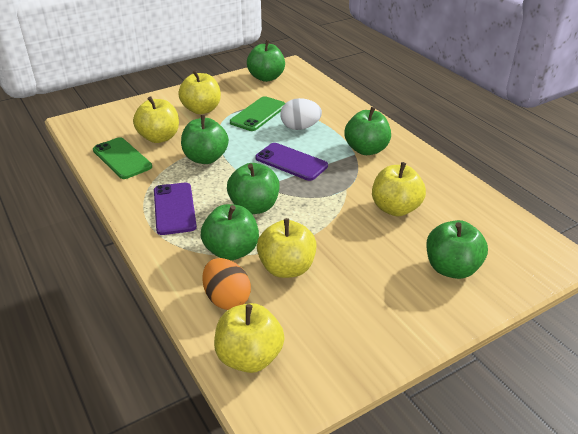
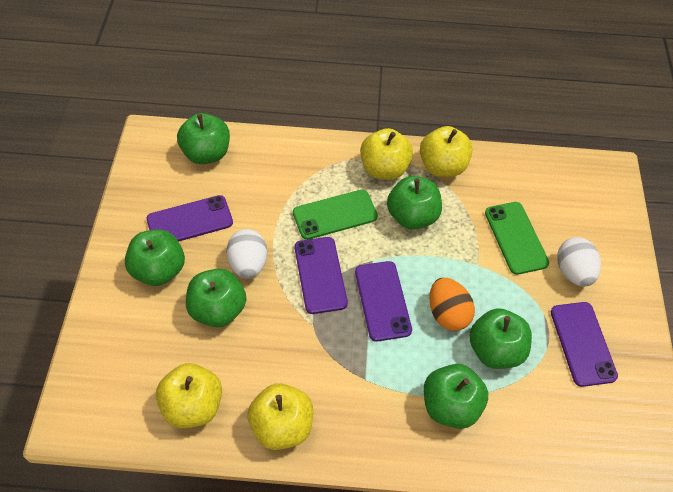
purple phone: 2 -> 4
white egg: 1 -> 2
yellow apple: 5 -> 4

